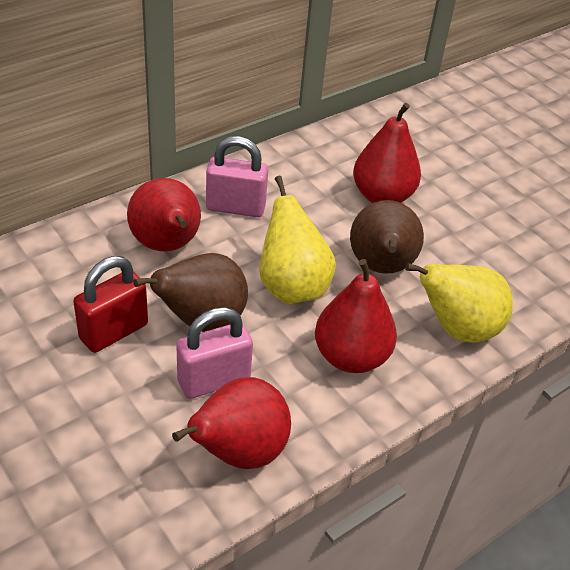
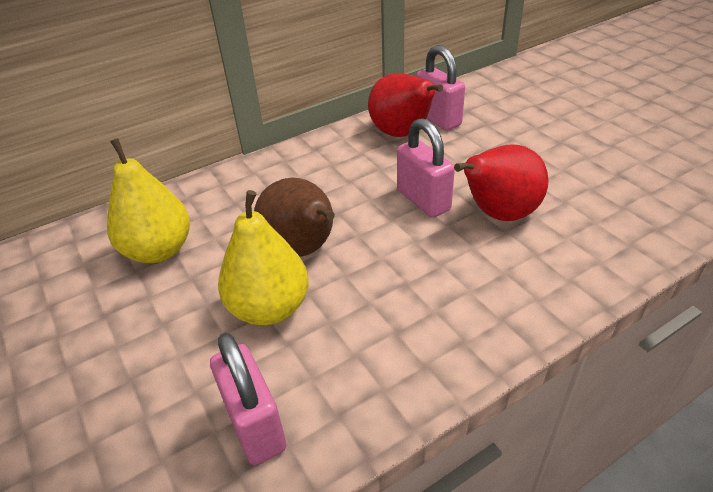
brown pear: 2 -> 1
pink padlock: 2 -> 3
red padlock: 1 -> 0
red pear: 4 -> 2

